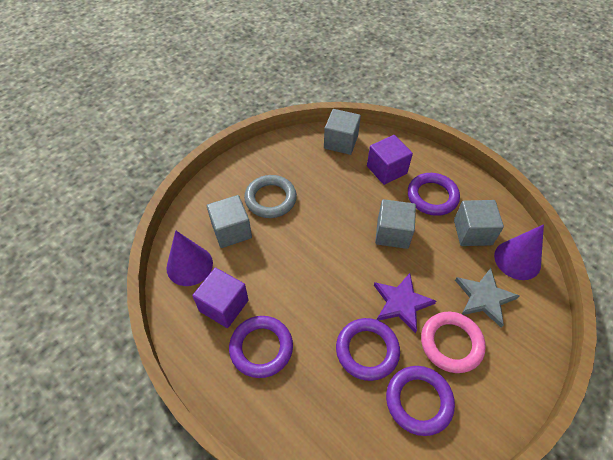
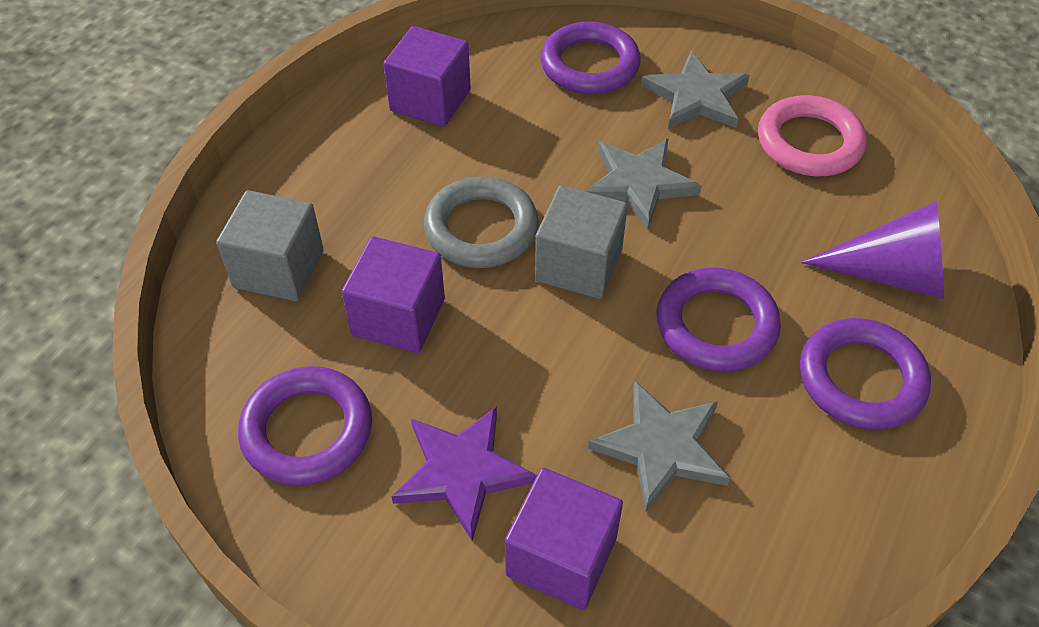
grey cube: 4 -> 2
grey star: 1 -> 3
purple cone: 2 -> 1
purple cube: 2 -> 3

